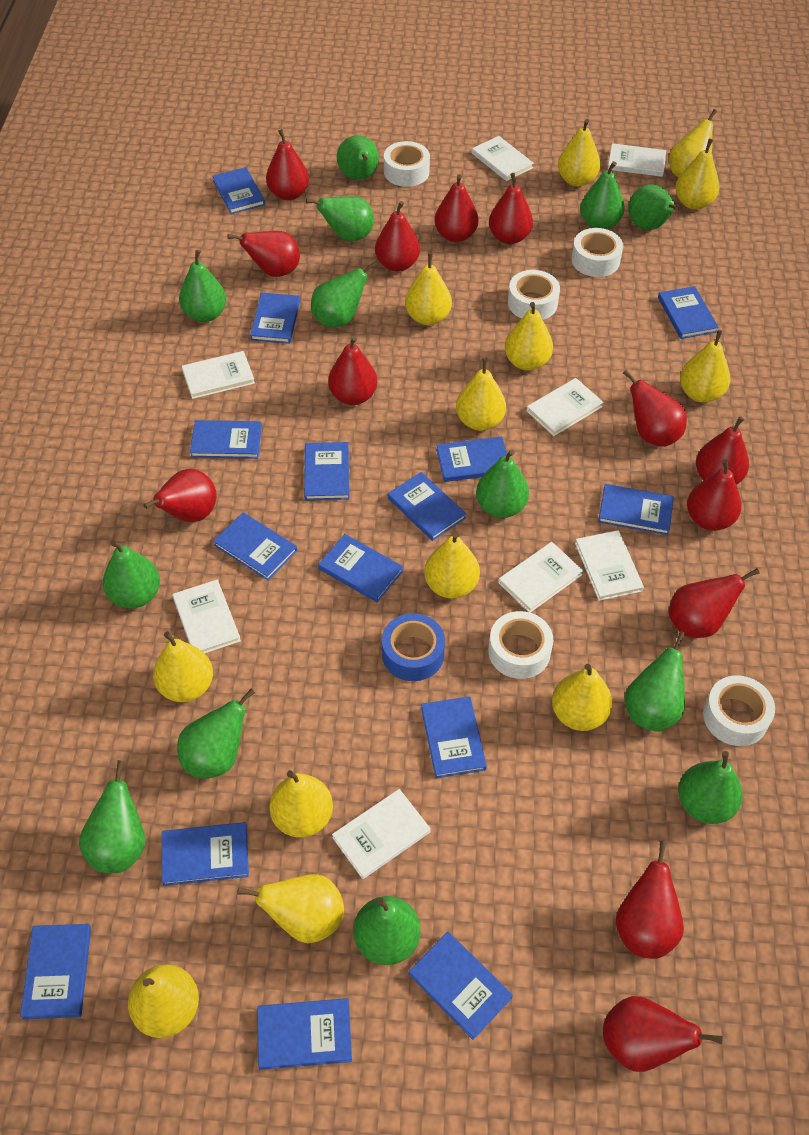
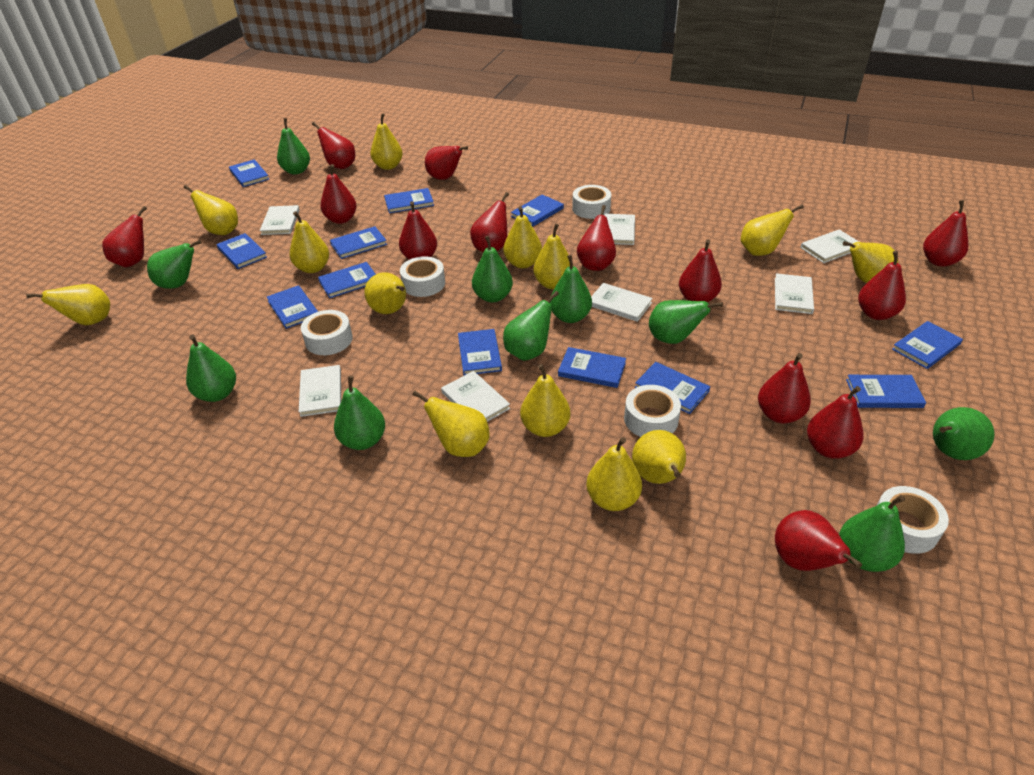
blue book: 15 -> 12
blue tape: 1 -> 0
green pear: 13 -> 10
white book: 8 -> 7

